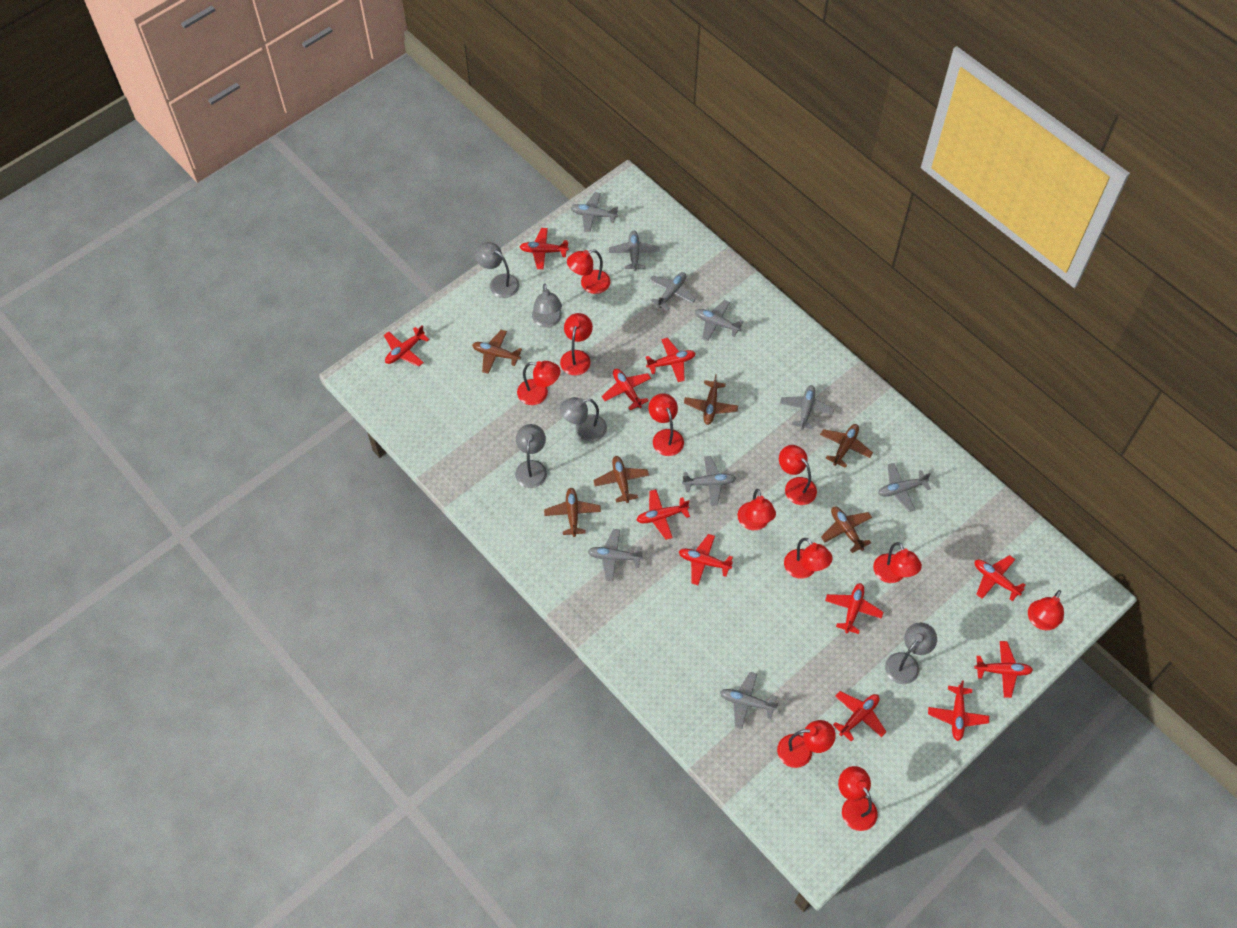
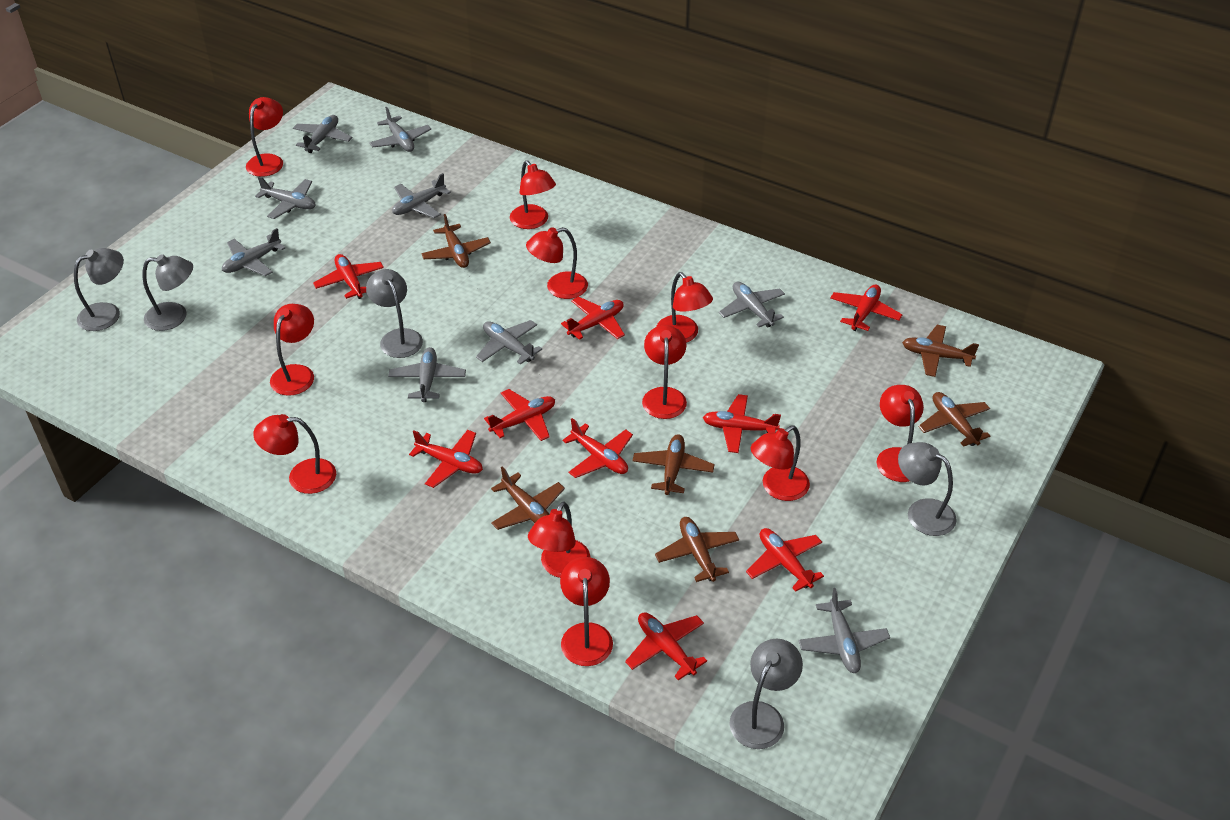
red plane: 11 -> 9

